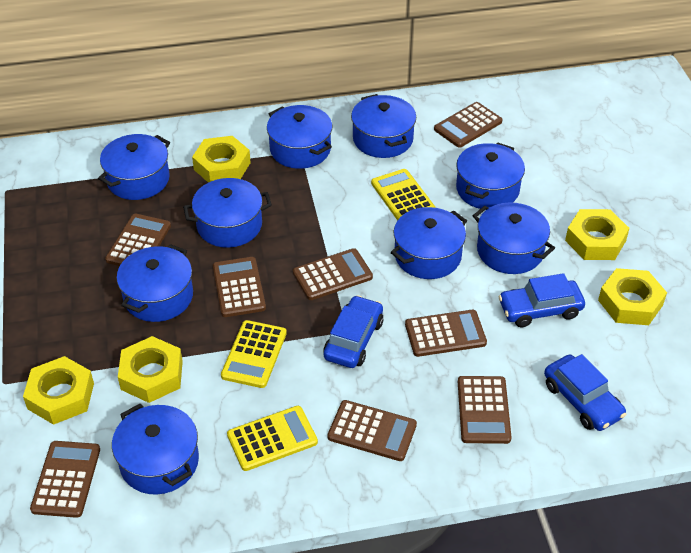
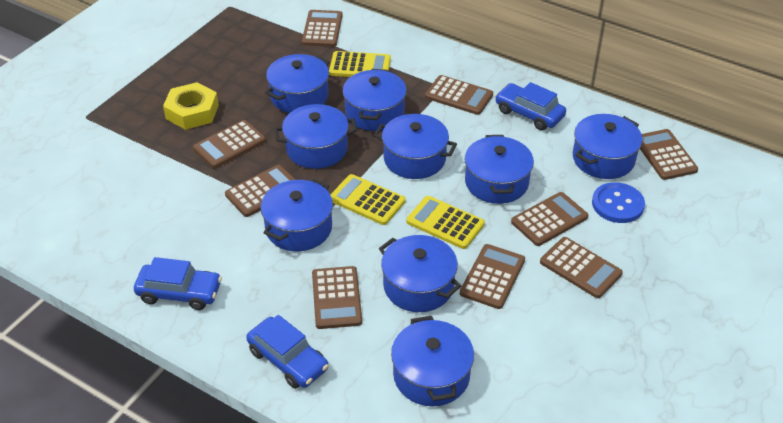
blue button: 0 -> 1
brown calculator: 8 -> 9
yellow nut: 5 -> 1

